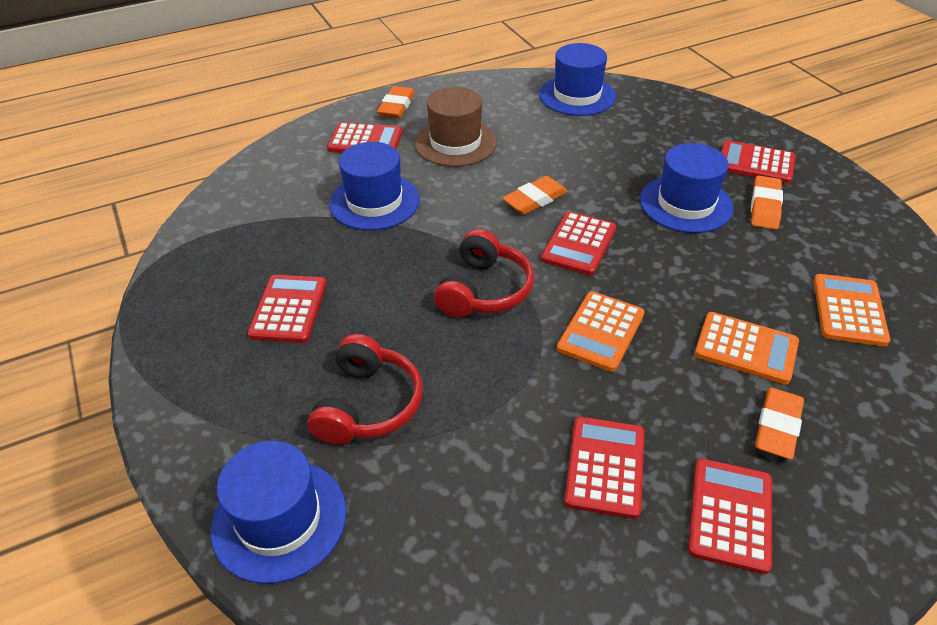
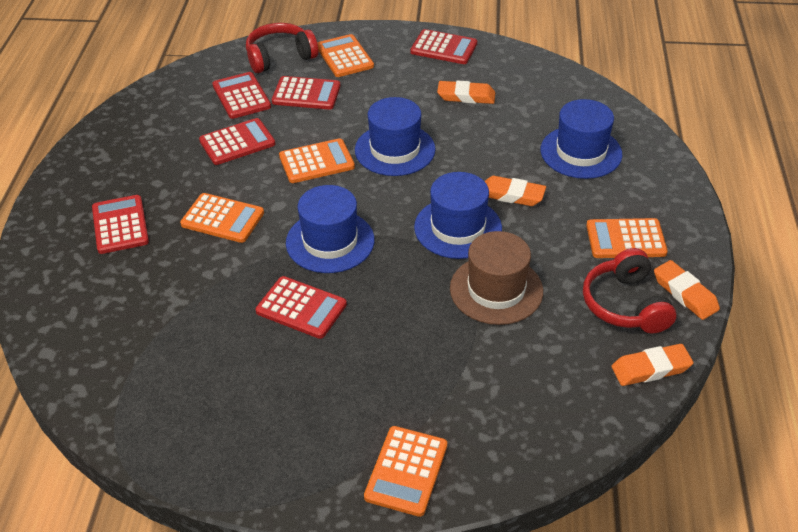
orange calculator: 3 -> 5

